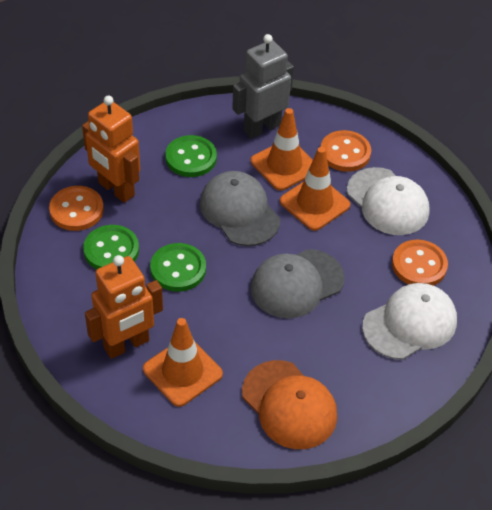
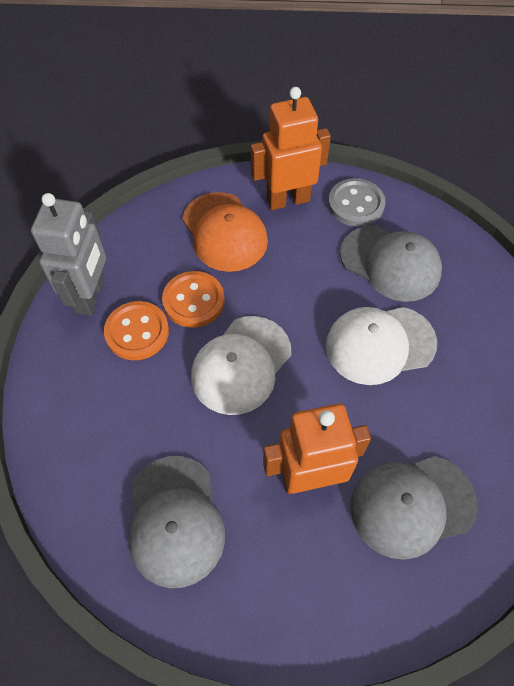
green button: 3 -> 0
grey button: 0 -> 1
grey cap: 2 -> 3
orange button: 3 -> 2
orange traffic cone: 3 -> 0

